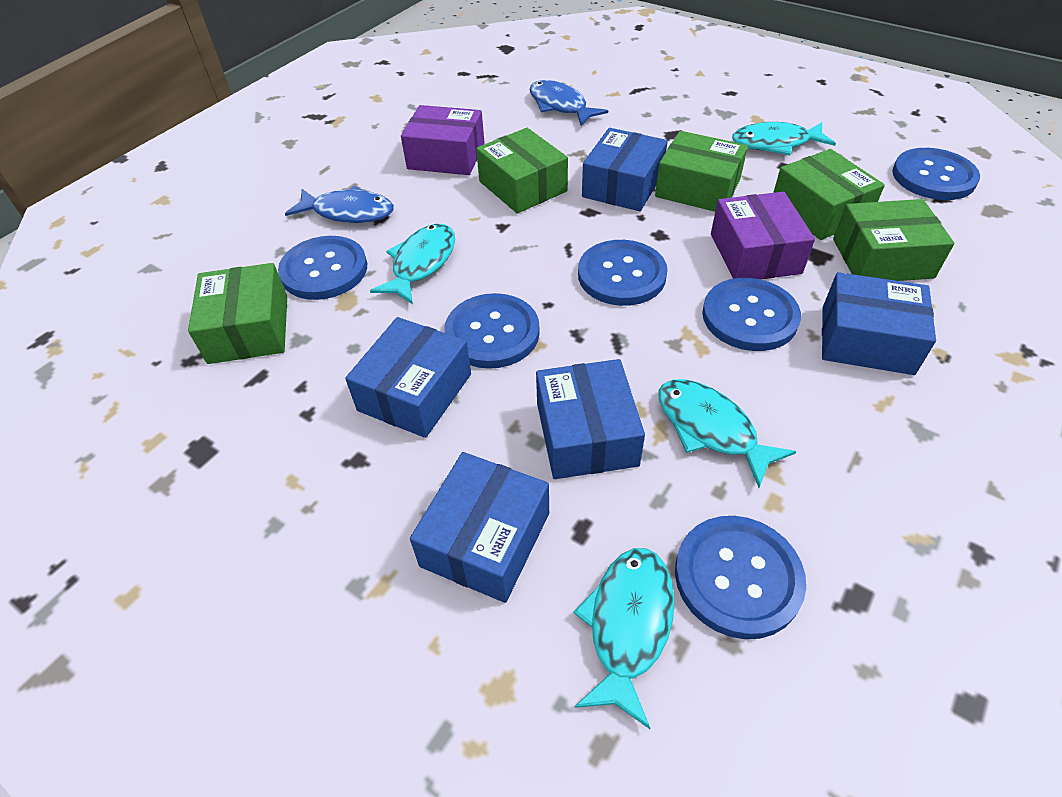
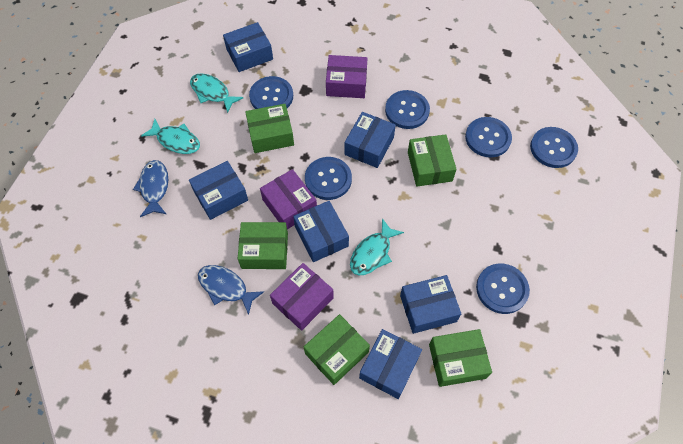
blue box: 5 -> 6
purple box: 2 -> 3
turquoise fish: 4 -> 3

